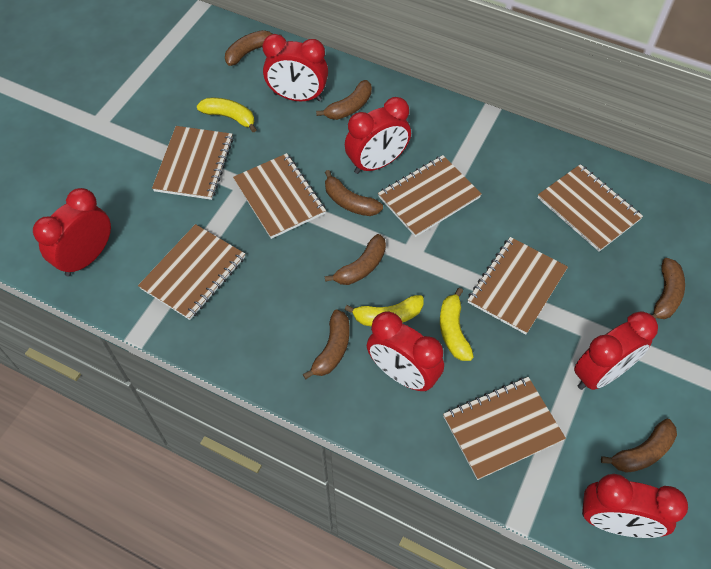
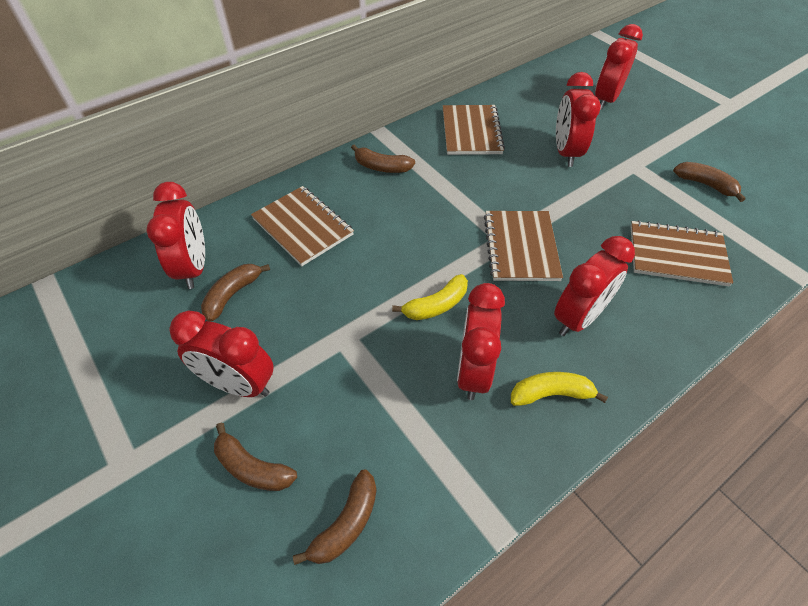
brown banana: 7 -> 5
brown notebook: 7 -> 4
yellow banana: 3 -> 2

